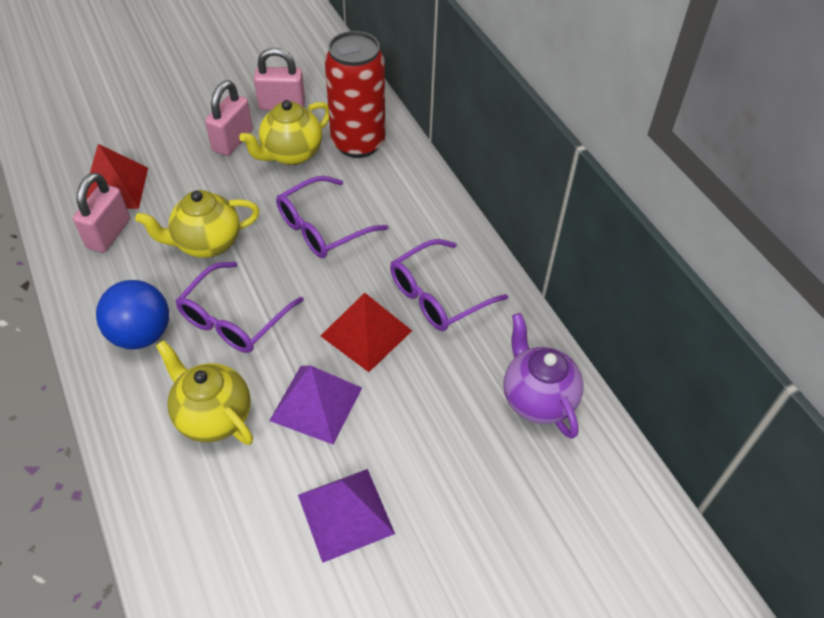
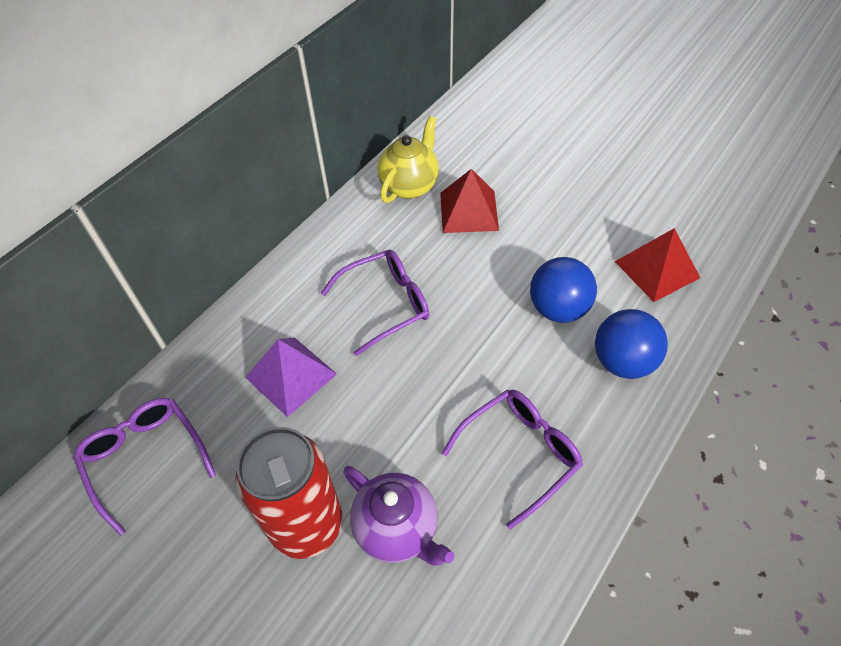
blue ball: 1 -> 2
pink padlock: 3 -> 0
purple pyramid: 2 -> 1
yellow teapot: 3 -> 1

